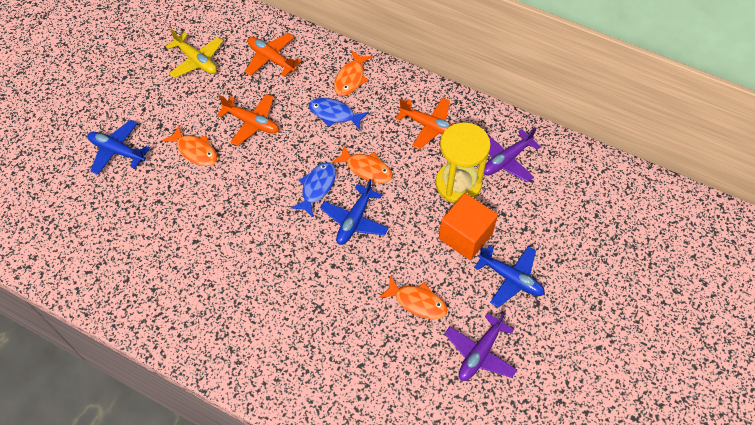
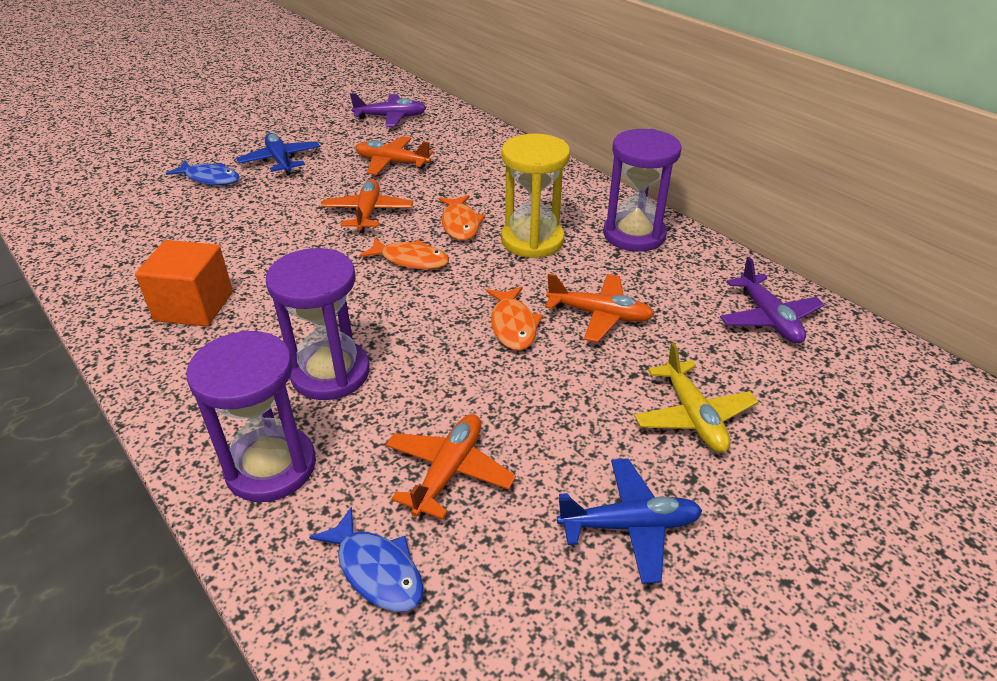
blue plane: 3 -> 2
orange fish: 4 -> 3
orange plane: 3 -> 4
purple hourglass: 0 -> 3

